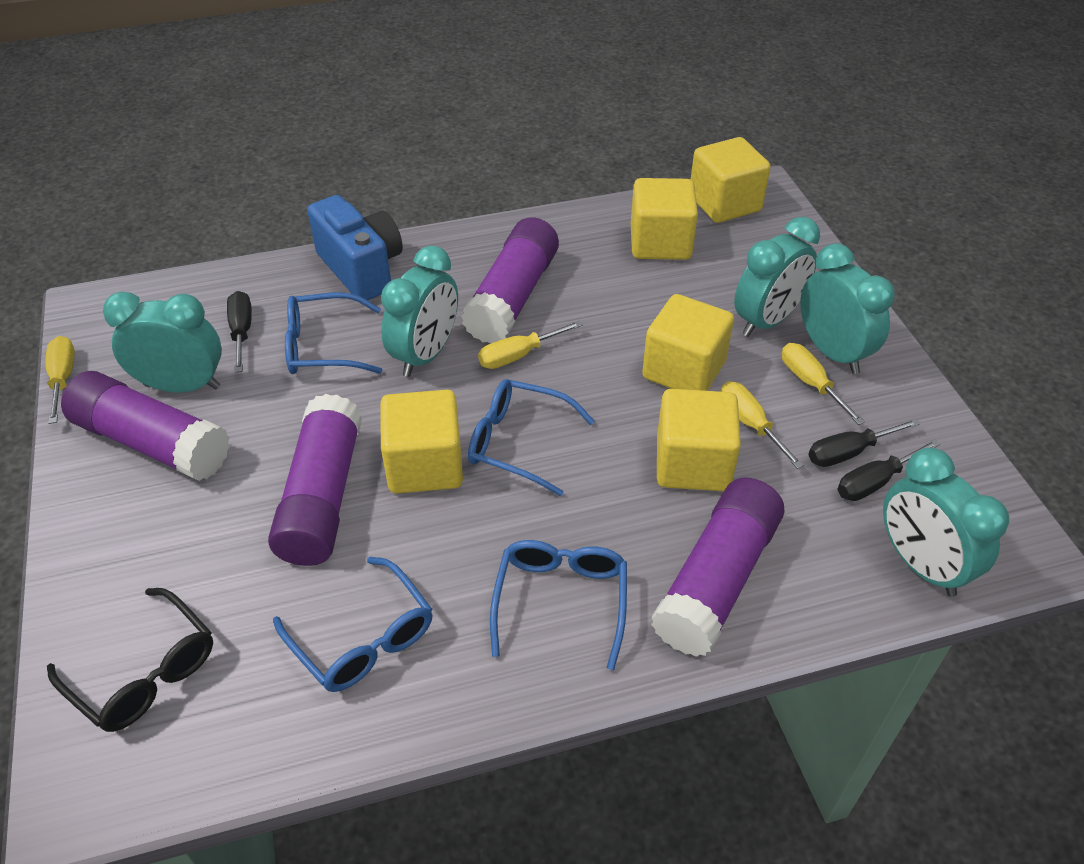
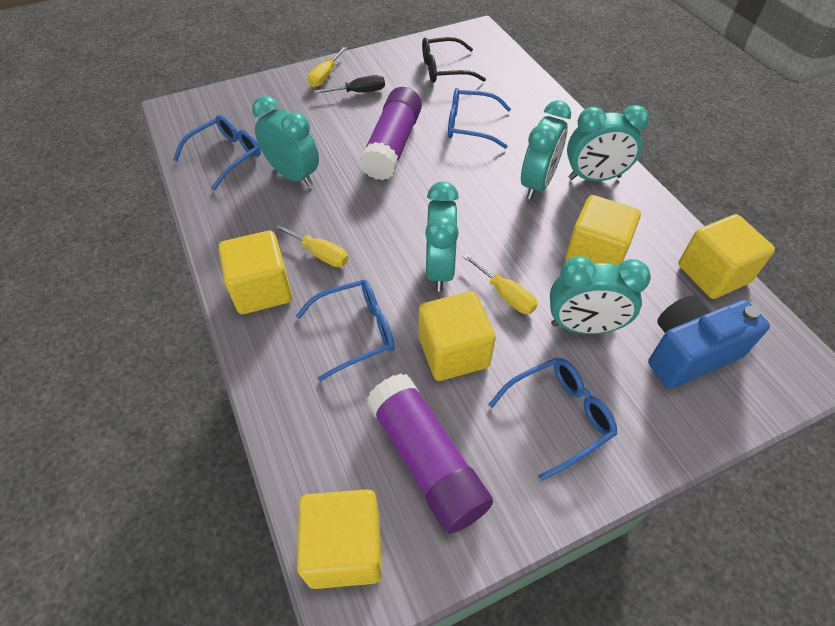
black screwdriver: 3 -> 1
purple glue stick: 4 -> 2
yellow screwdriver: 4 -> 3

